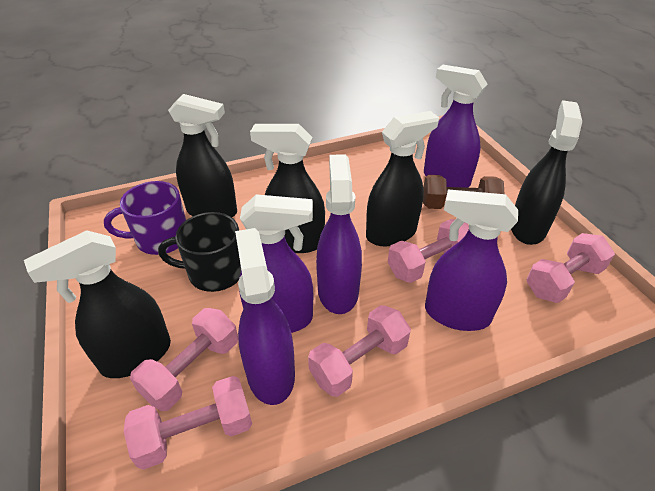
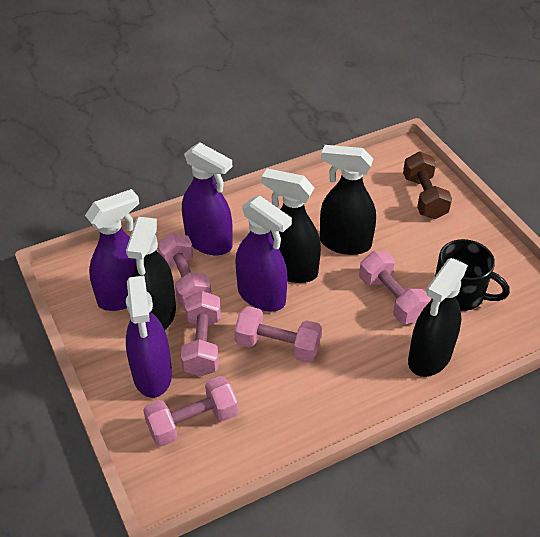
black spray bottle: 5 -> 4
purple mug: 1 -> 0
purple spray bottle: 5 -> 4

